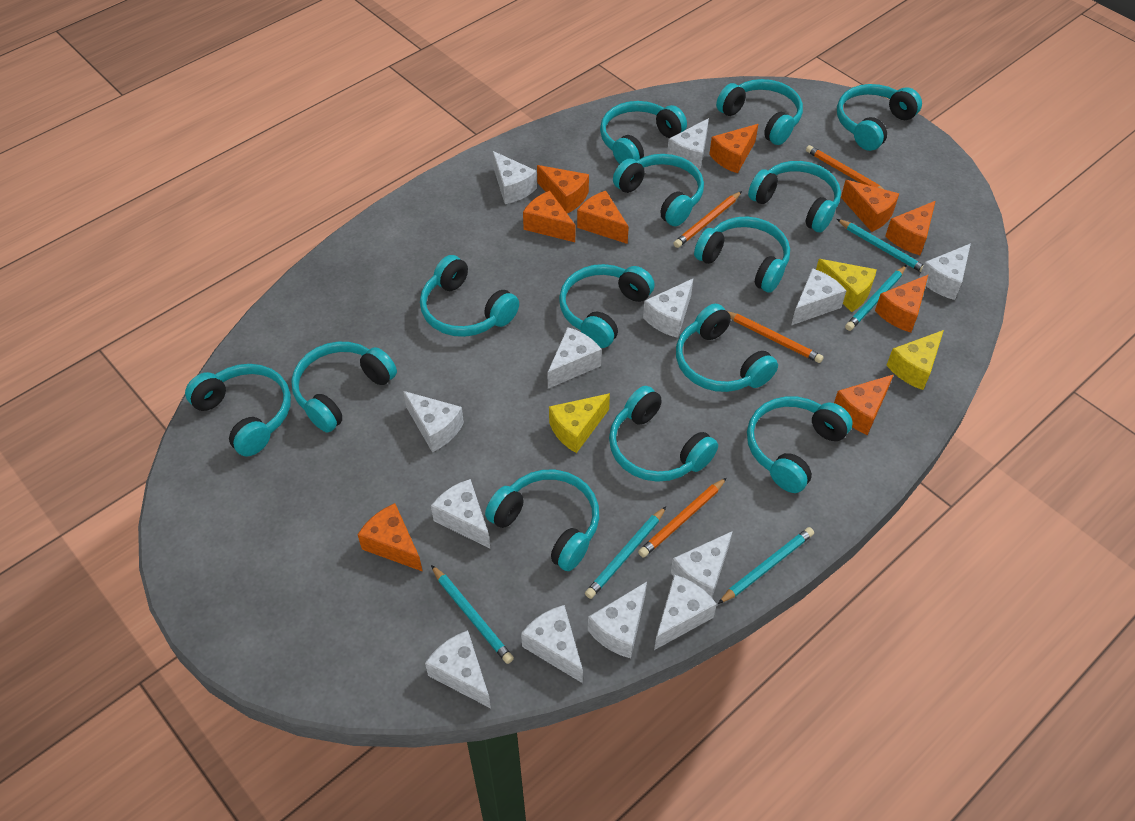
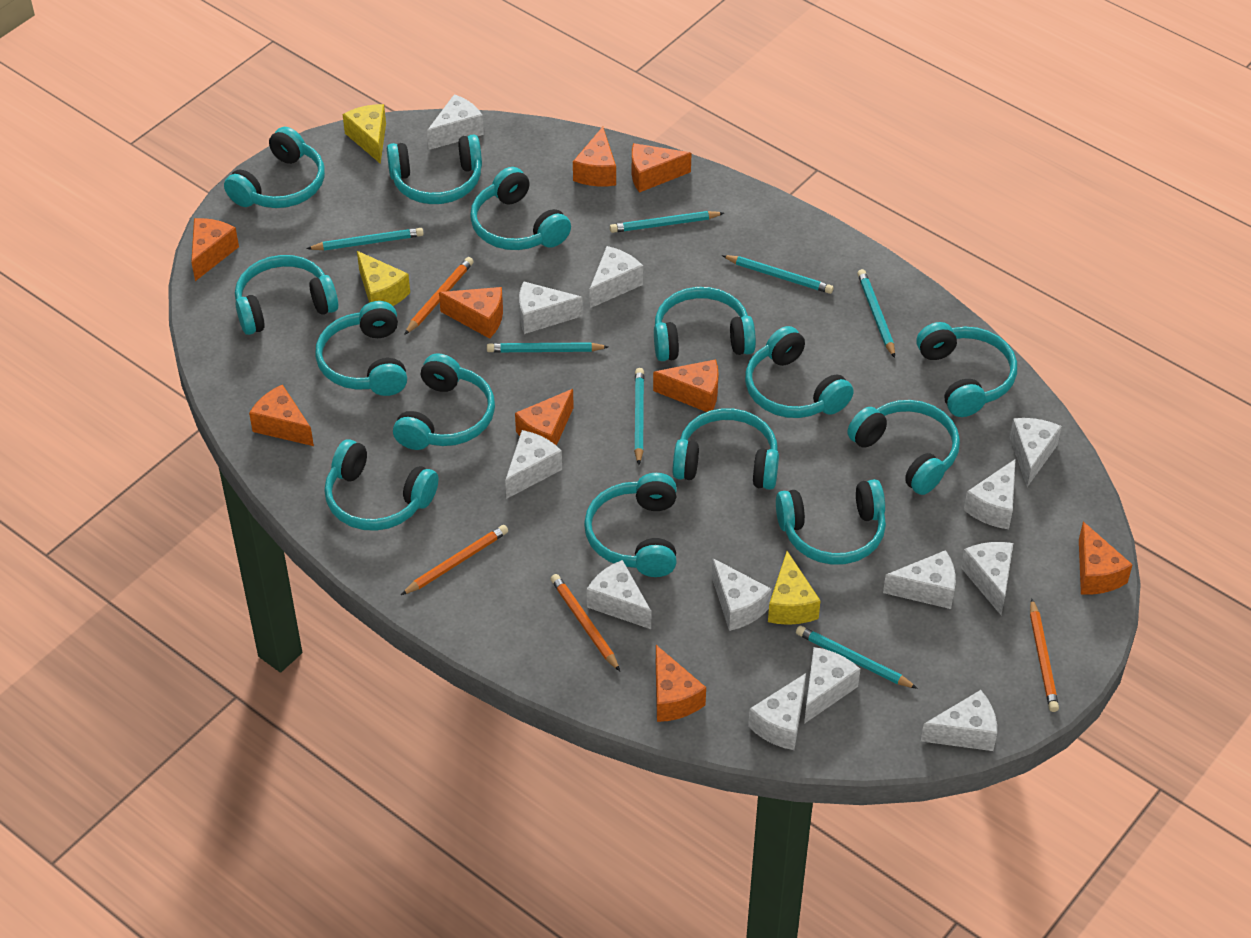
turquoise pencil: 5 -> 7

